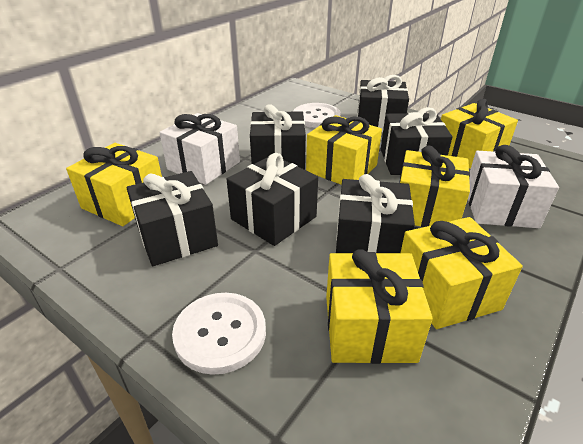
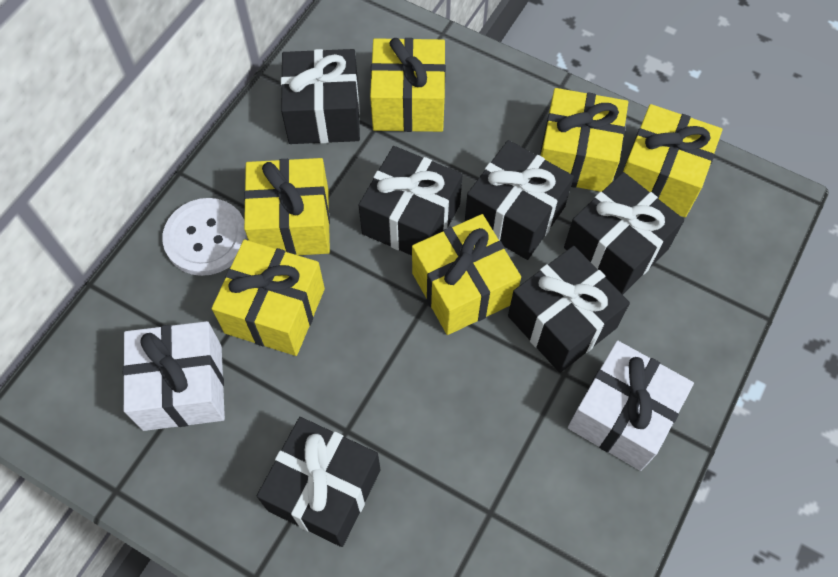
white button: 2 -> 1

